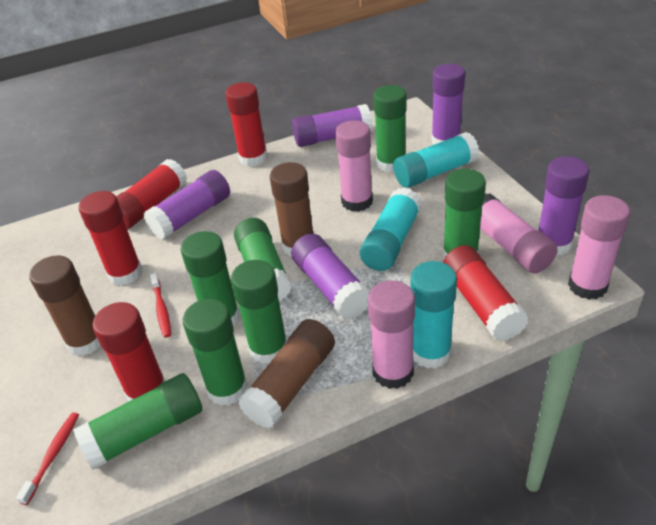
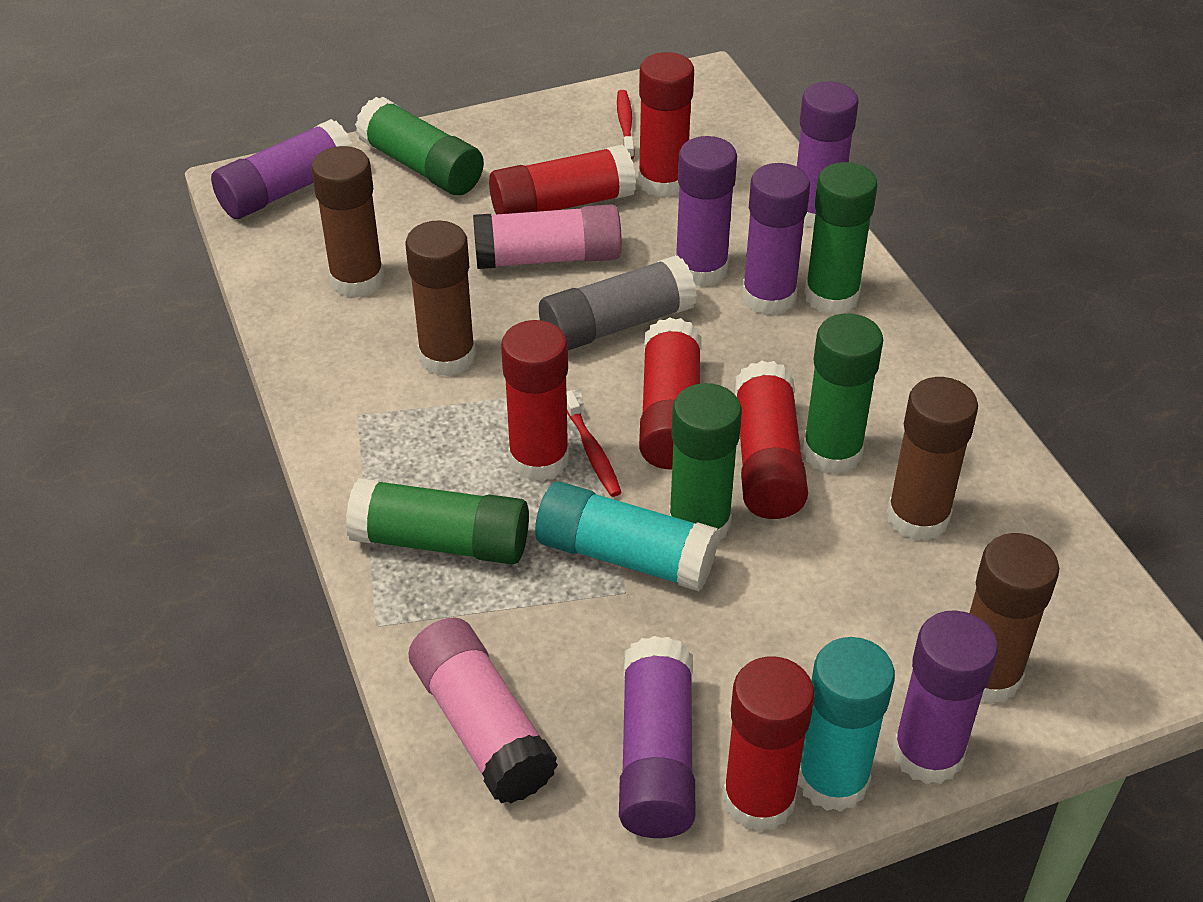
brown glue stick: 3 -> 4
green glue stick: 7 -> 5
grey glue stick: 0 -> 1
pink glue stick: 4 -> 2
purple glue stick: 5 -> 6
red glue stick: 5 -> 6
turquoise glue stick: 3 -> 2

